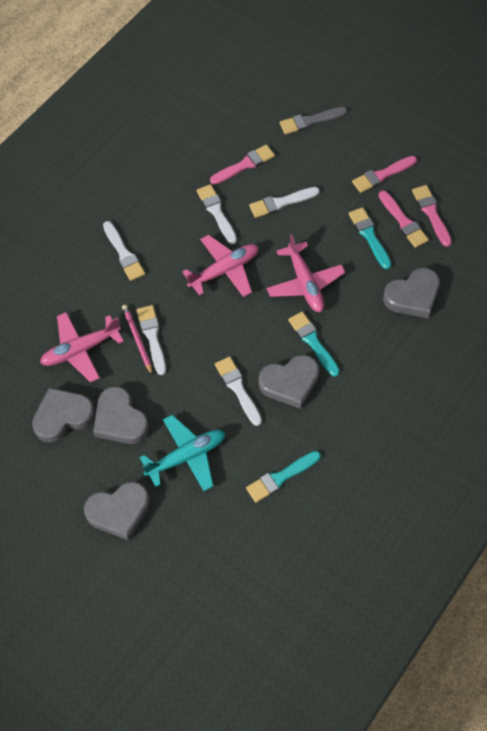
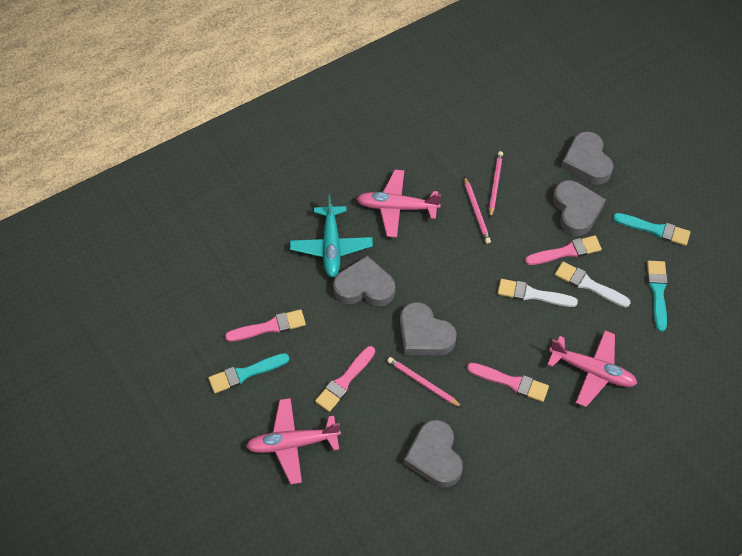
grey brush: 1 -> 0
pink pencil: 1 -> 3
white brush: 5 -> 2

